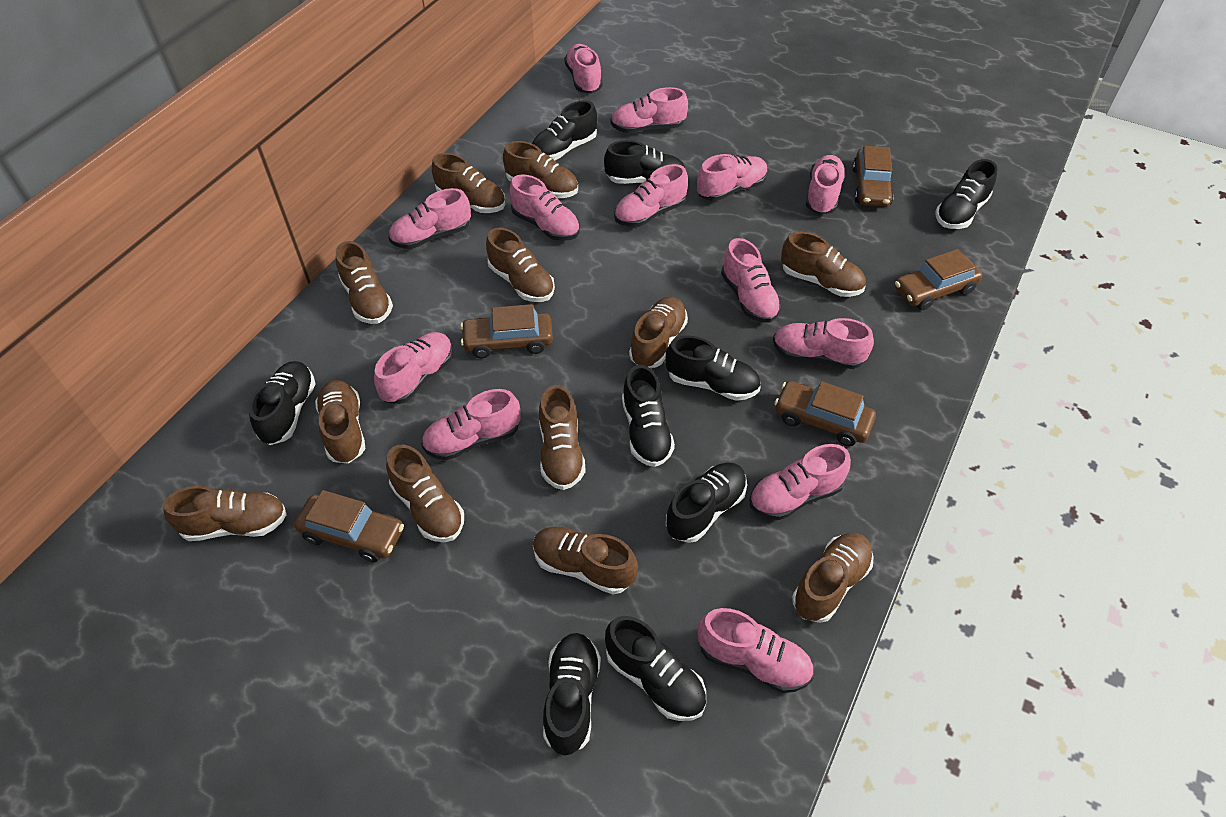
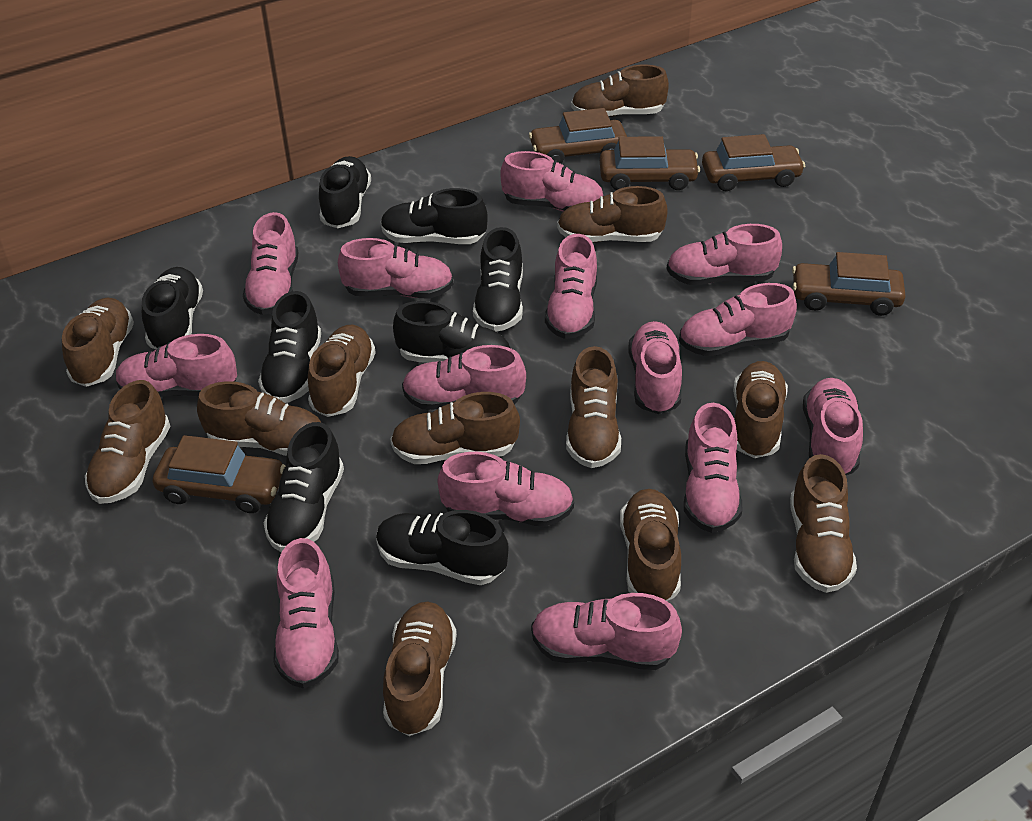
black shoe: 9 -> 8
pink shoe: 13 -> 14

